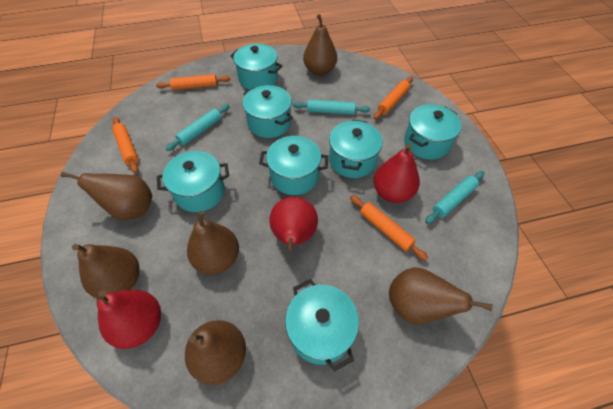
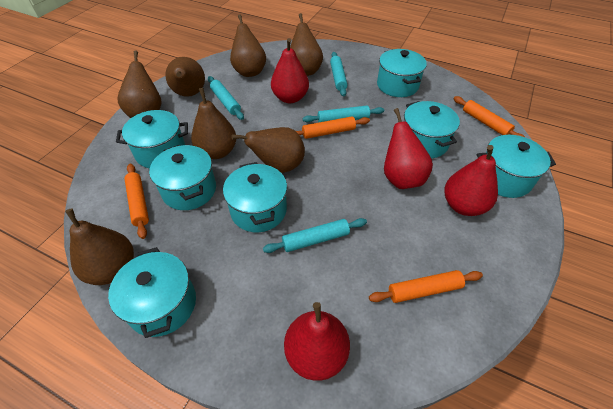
brown pear: 6 -> 7
red pear: 3 -> 4
turquoise rolling pin: 3 -> 4

